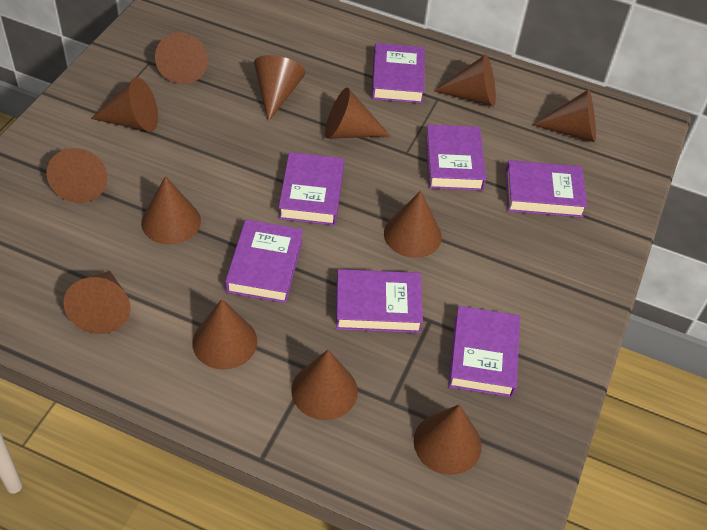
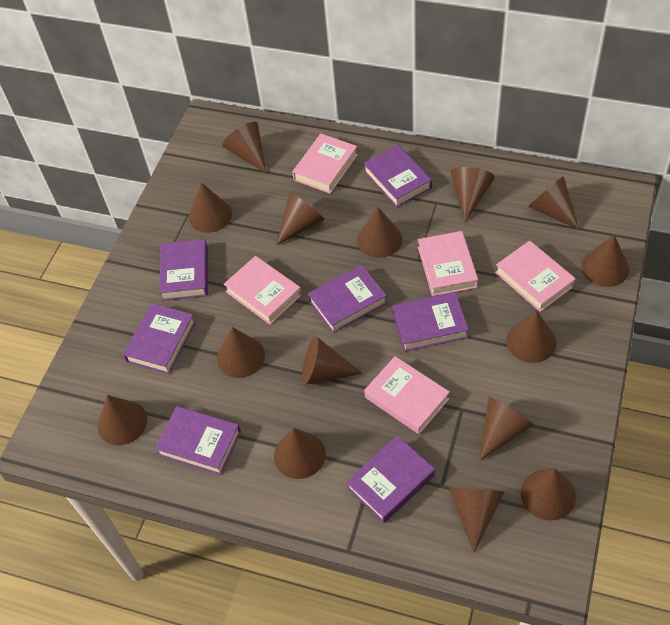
brown cone: 13 -> 15
pink book: 0 -> 5

